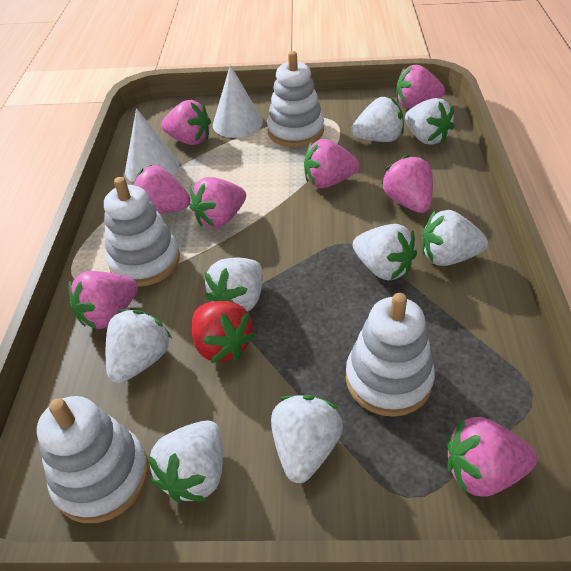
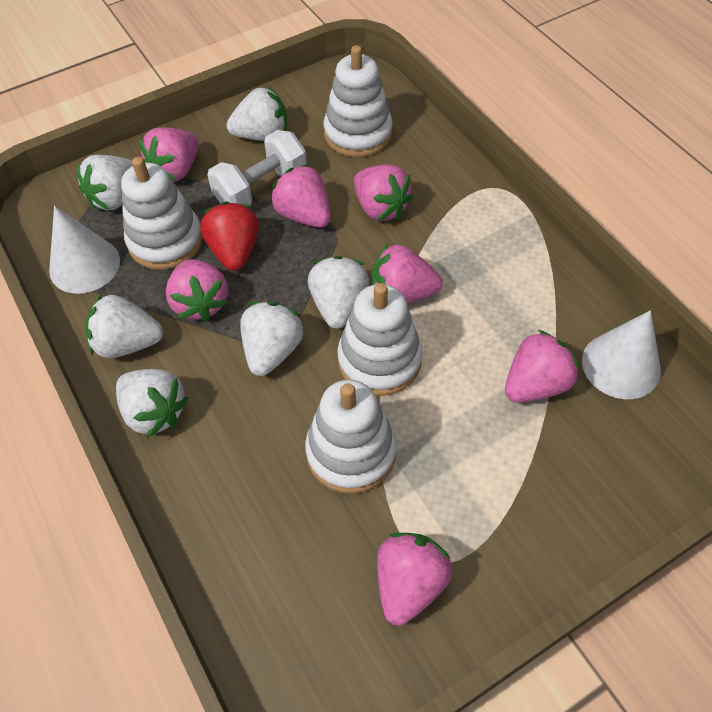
pink strawberry: 8 -> 7
white dumbbell: 0 -> 1
white strawberry: 8 -> 6

